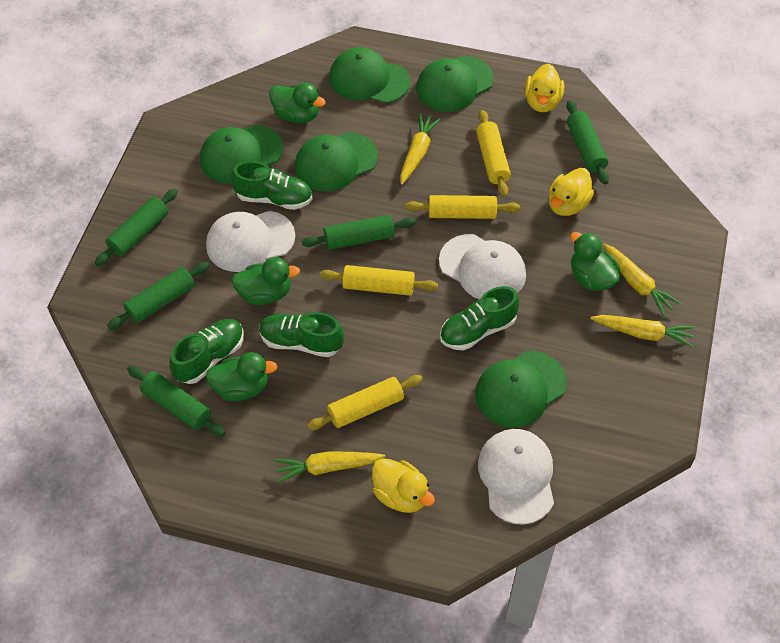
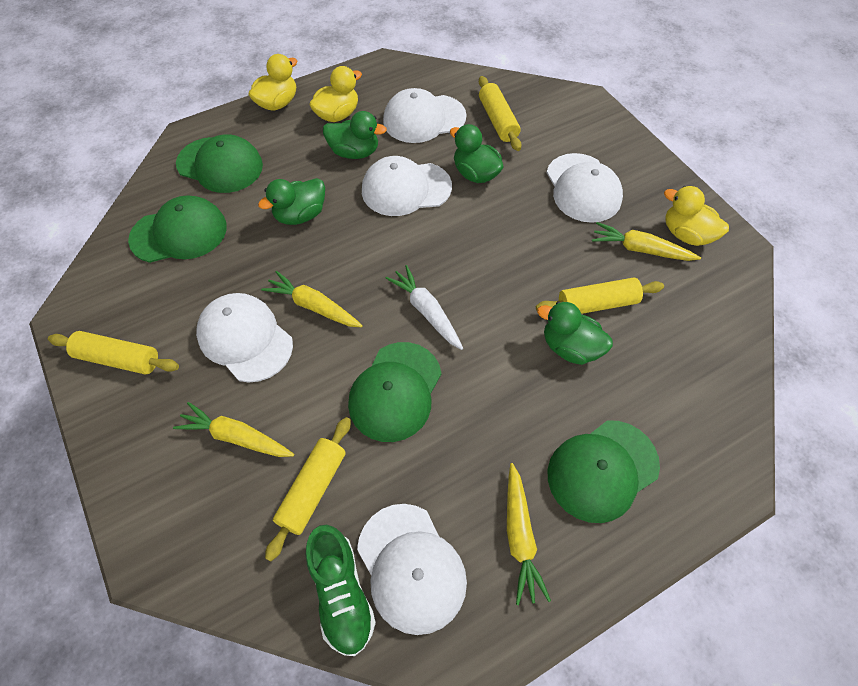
green cap: 5 -> 4
green rolling pin: 5 -> 0
green shoe: 4 -> 1
white cap: 3 -> 5
white carrot: 0 -> 1

